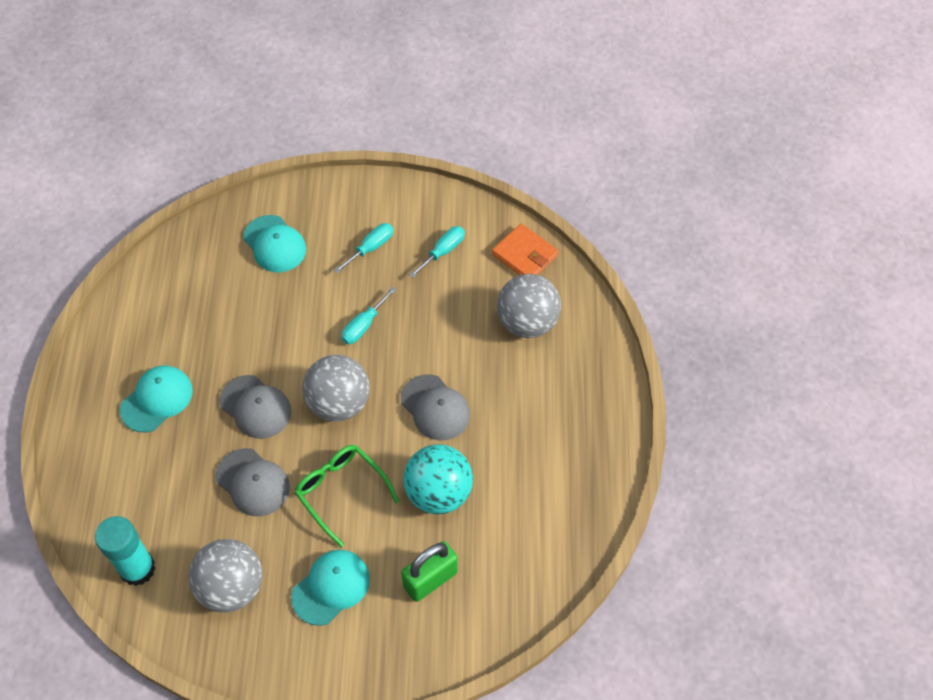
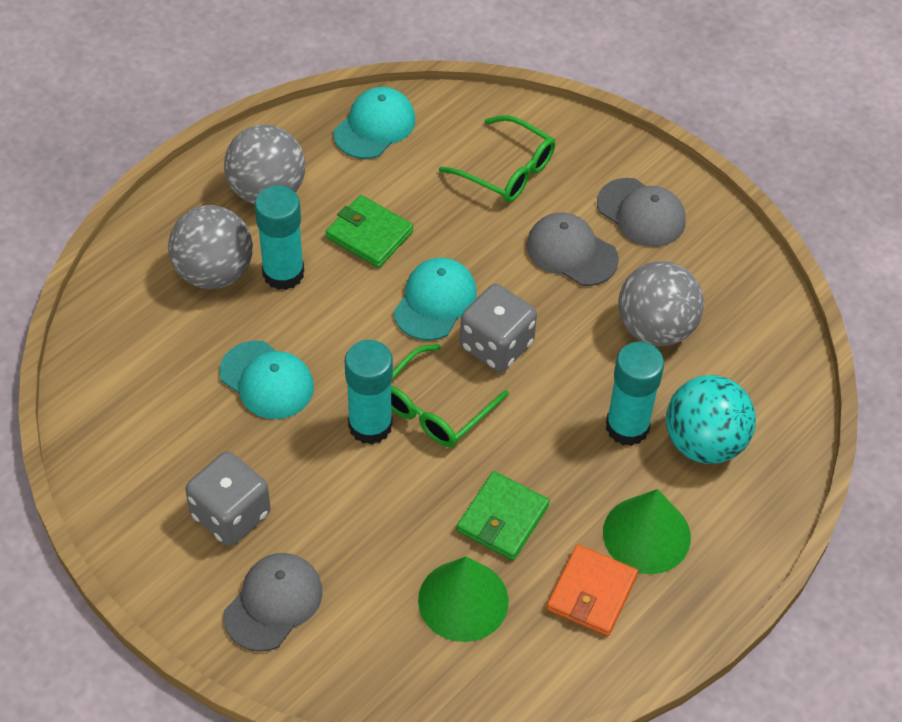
green cone: 0 -> 2
green glasses: 1 -> 2
green padlock: 1 -> 0
green wallet: 0 -> 2
grey dice: 0 -> 2
turquoise glue stick: 1 -> 3
turquoise screwdriver: 3 -> 0

